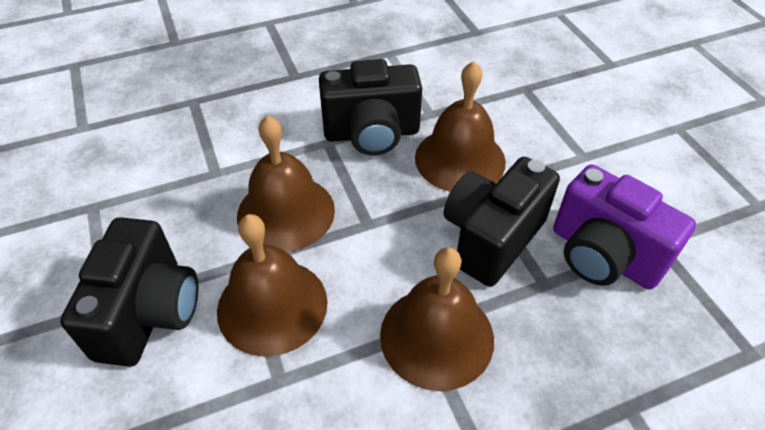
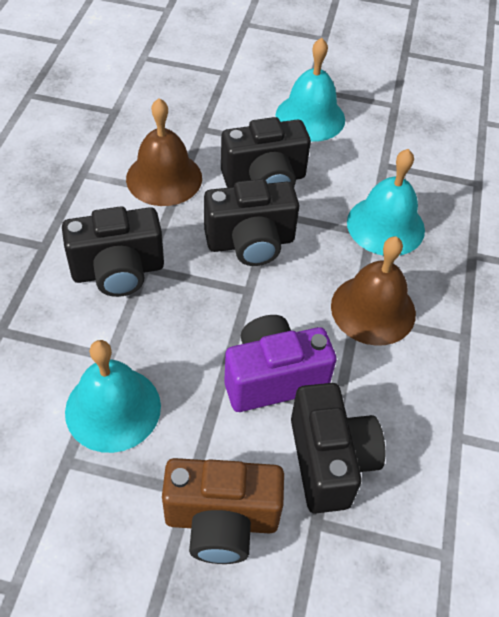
black camera: 3 -> 4
brown bell: 4 -> 2
brown camera: 0 -> 1
turquoise bell: 0 -> 3

